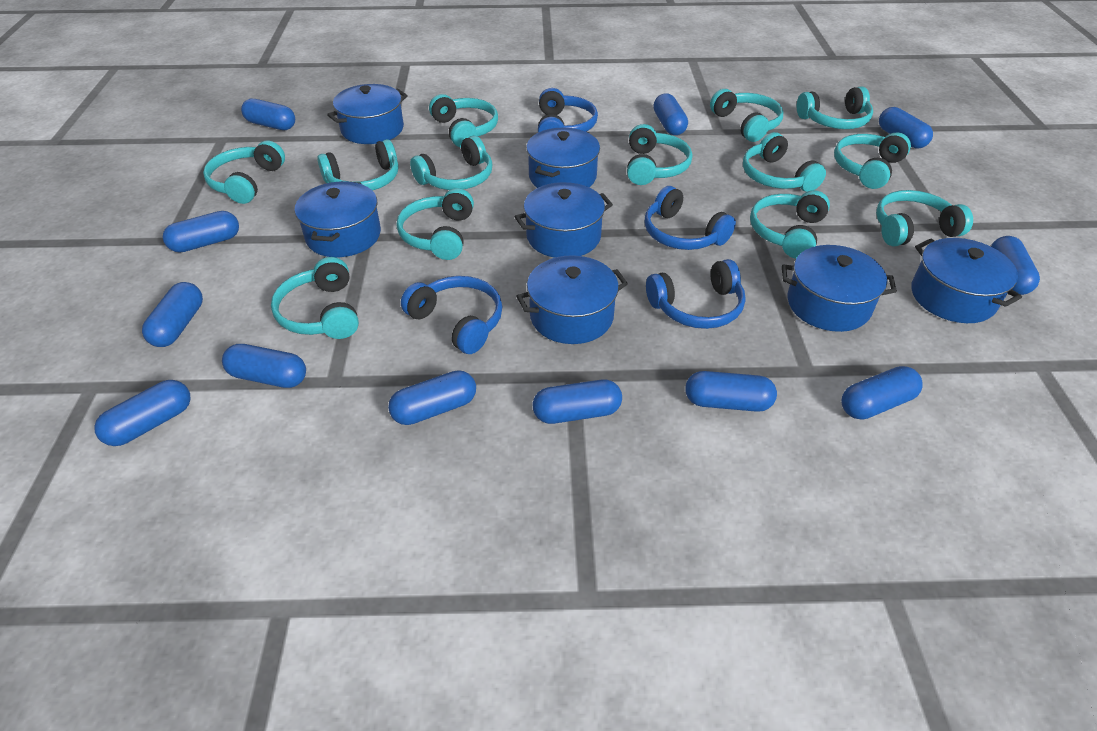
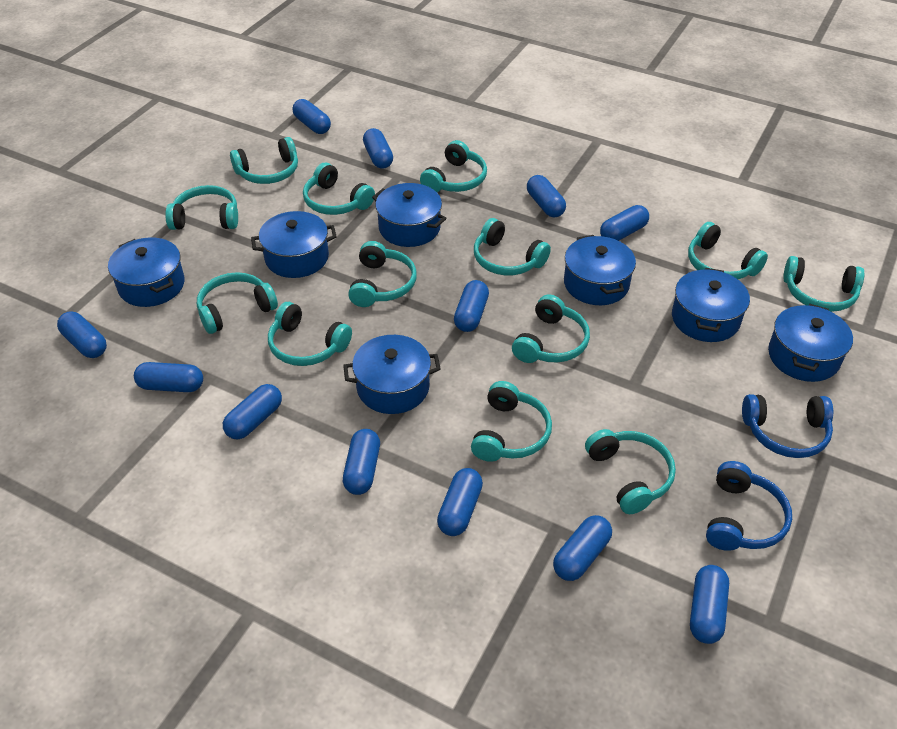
blue headphones: 4 -> 2

